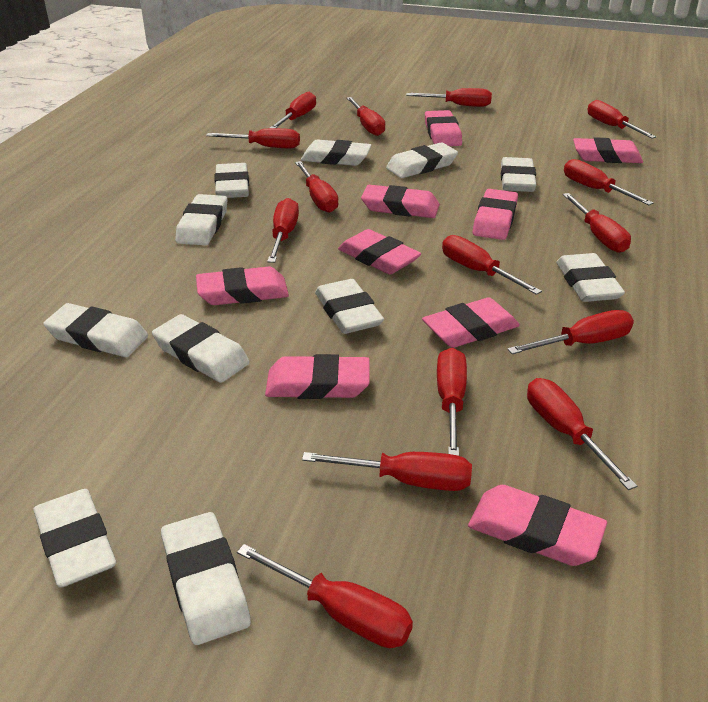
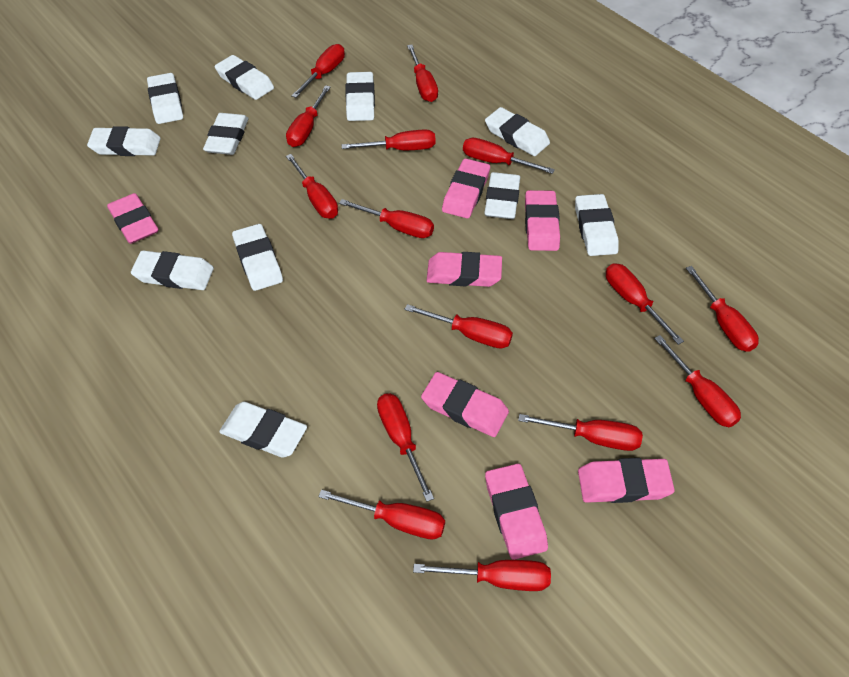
pink eraser: 9 -> 7

